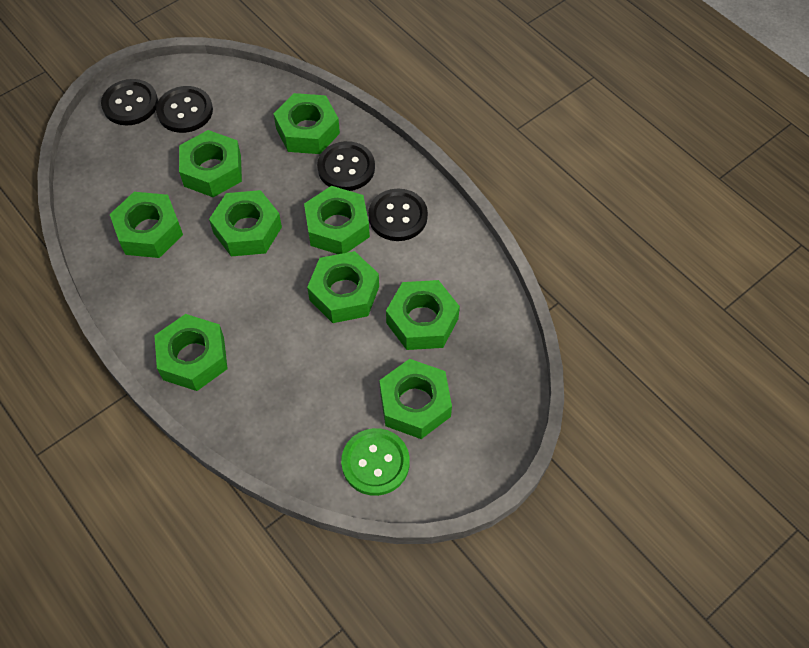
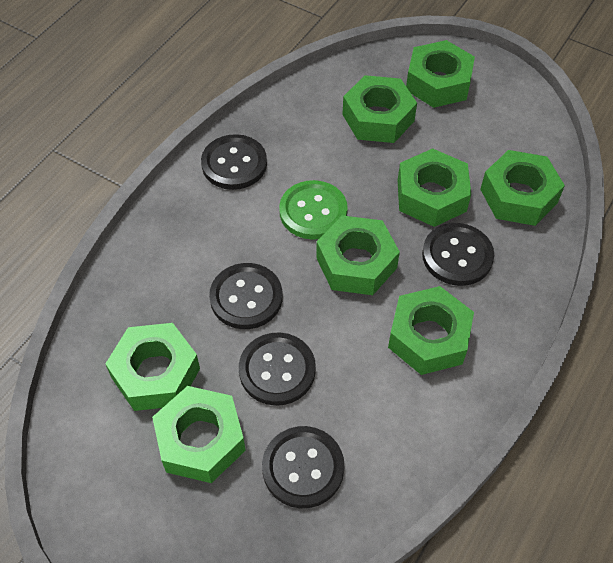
black button: 4 -> 5
green nut: 9 -> 8

